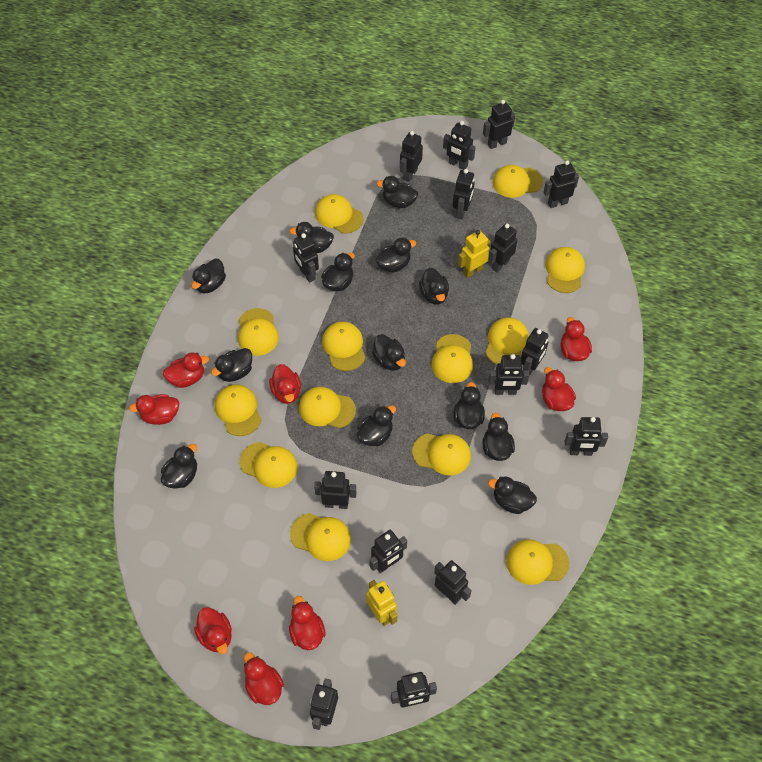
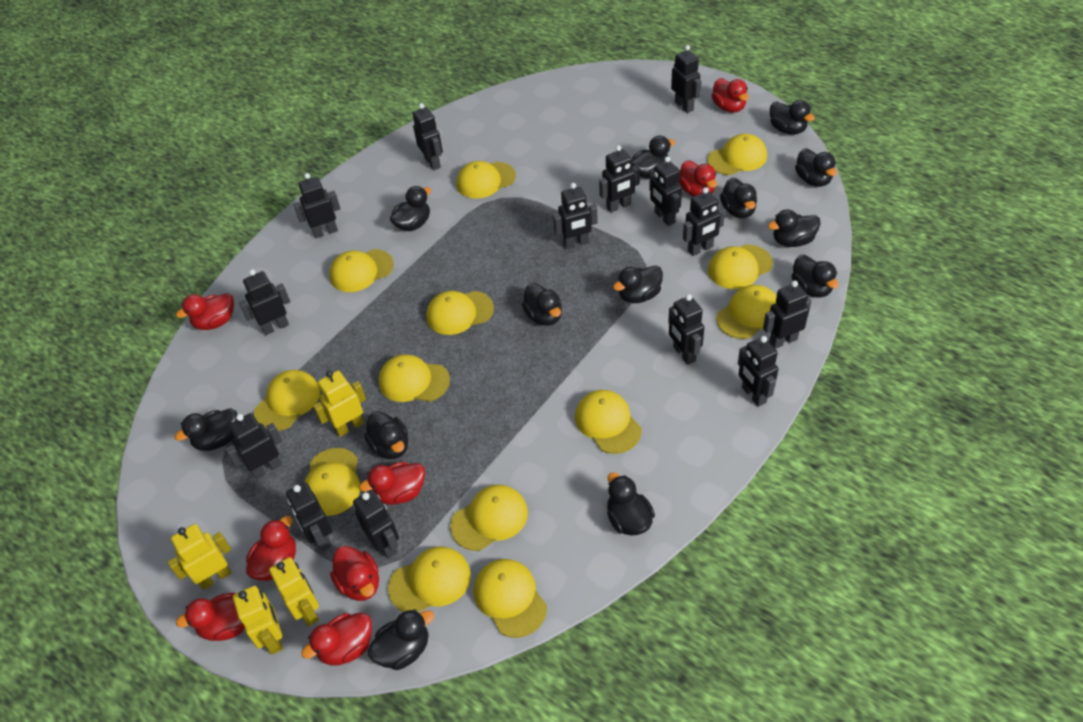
black robot: 15 -> 14
yellow robot: 2 -> 4

